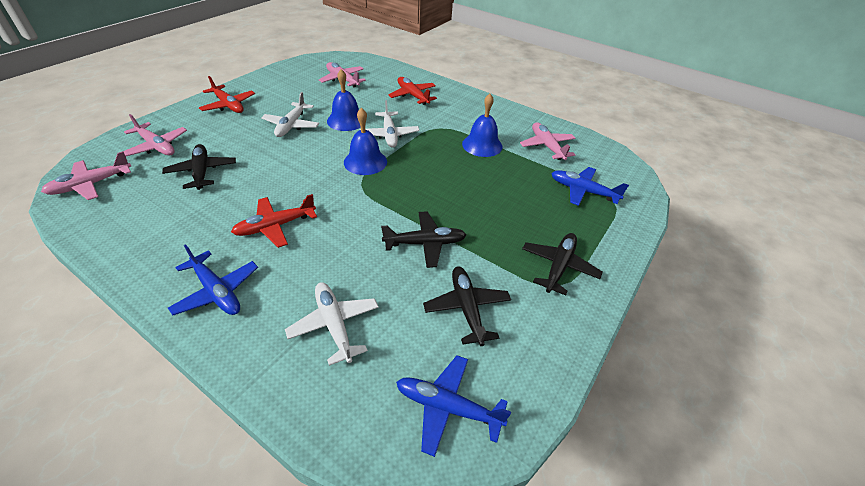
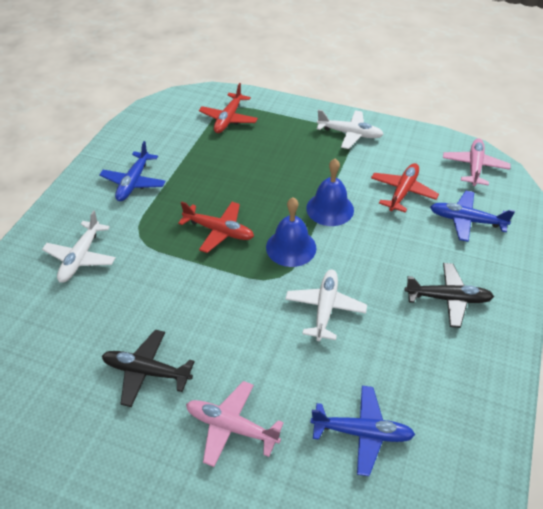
black plane: 4 -> 2
blue bell: 3 -> 2
pink plane: 4 -> 2

